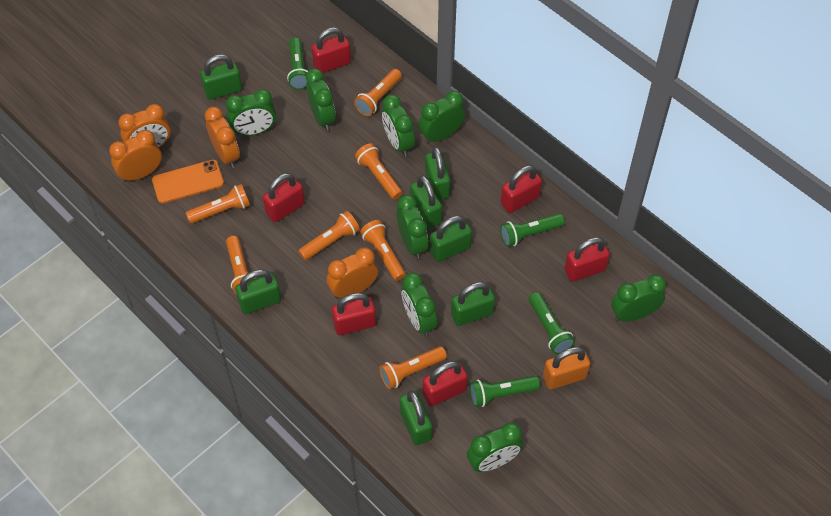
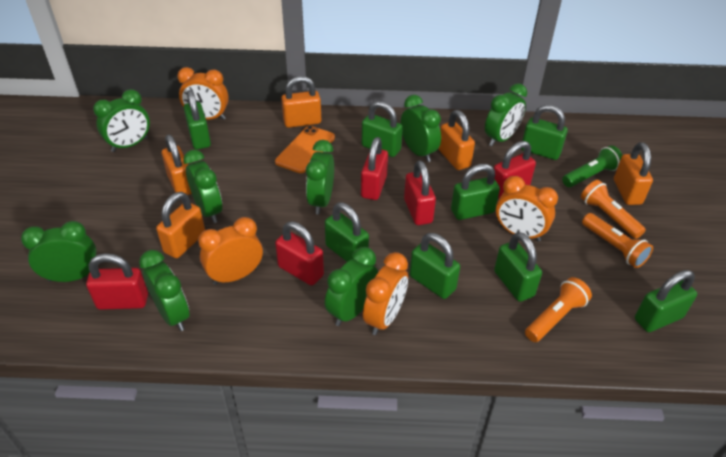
green flashlight: 4 -> 1
green padlock: 7 -> 8
orange flashlight: 7 -> 3
orange padlock: 1 -> 5
red padlock: 6 -> 5

